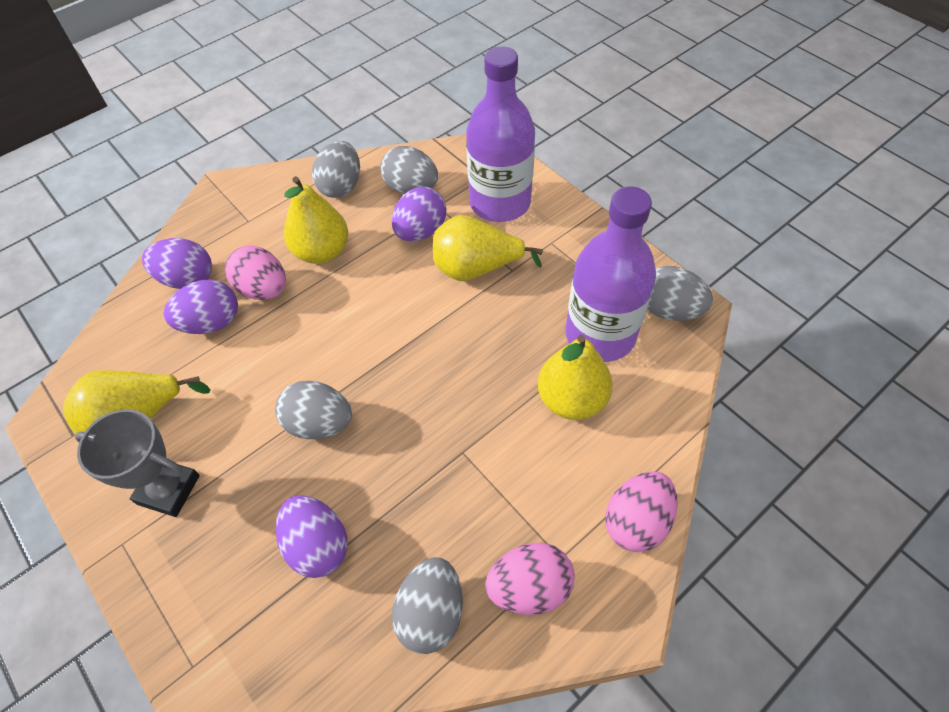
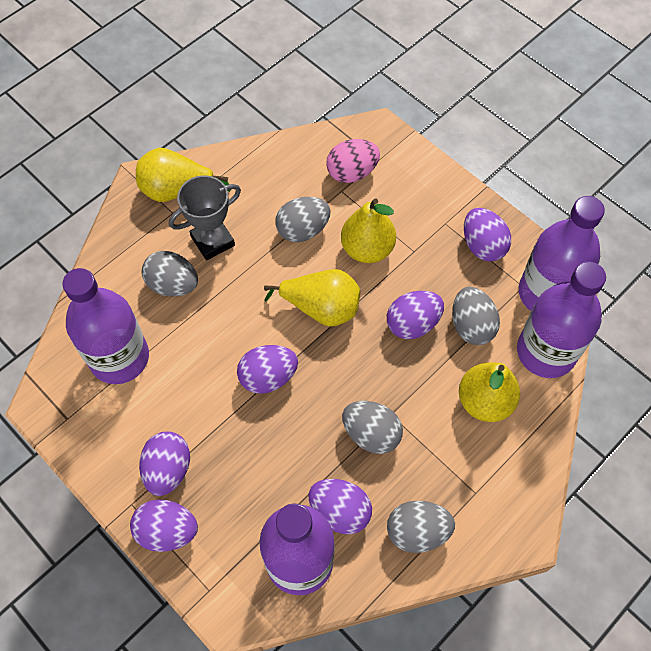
pink egg: 3 -> 1
purple bottle: 2 -> 4
purple egg: 4 -> 6

